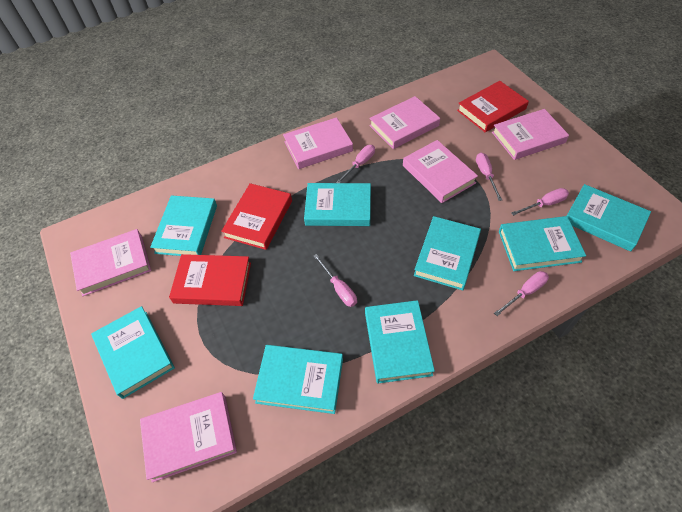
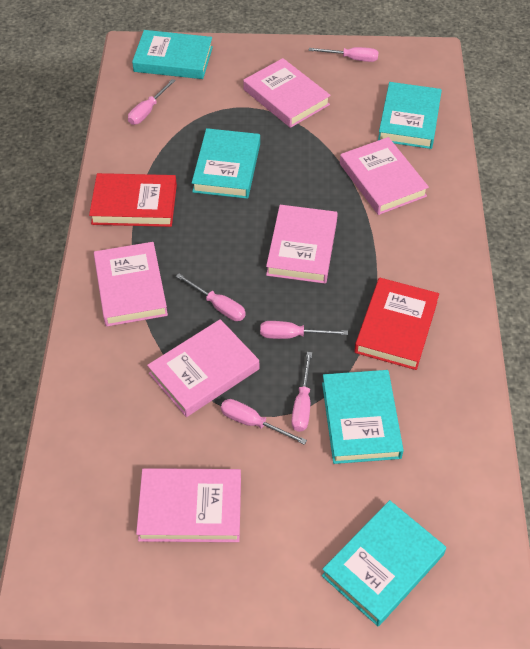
pink screwdriver: 5 -> 6
red book: 3 -> 2
turquoise book: 8 -> 5

